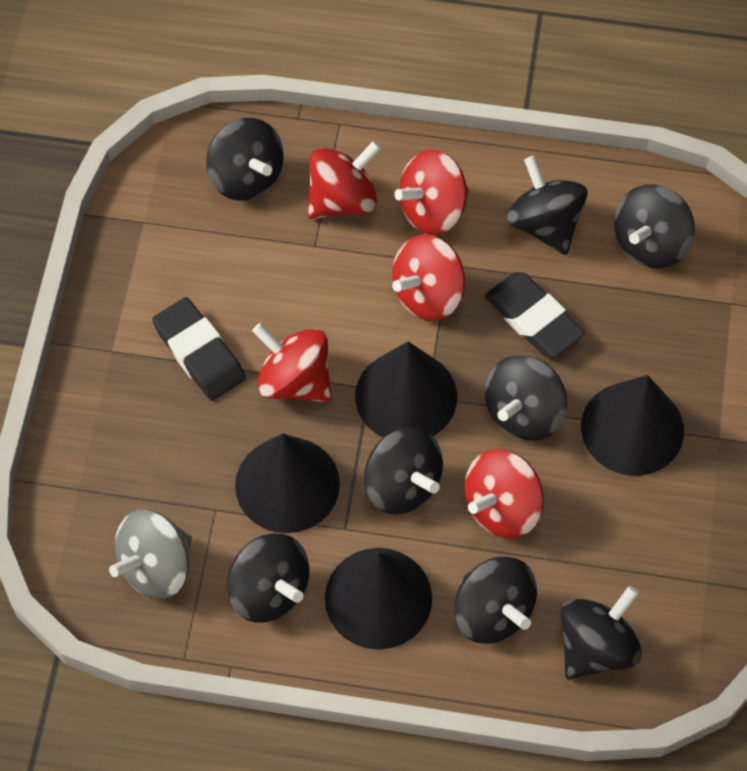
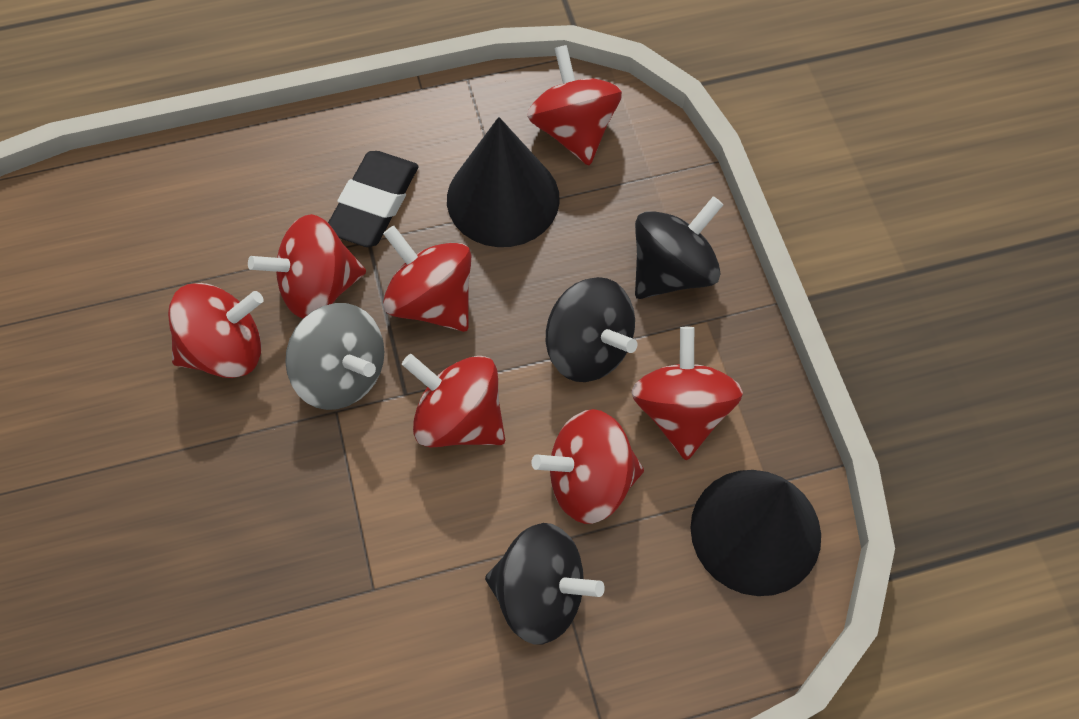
black cone: 4 -> 2
black eraser: 2 -> 1
black spinning top: 8 -> 3
red spinning top: 5 -> 7

